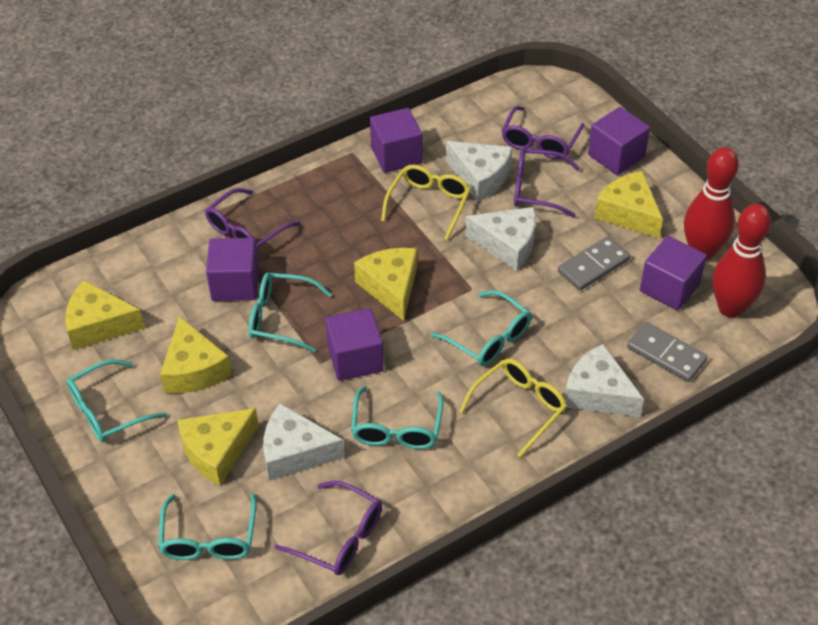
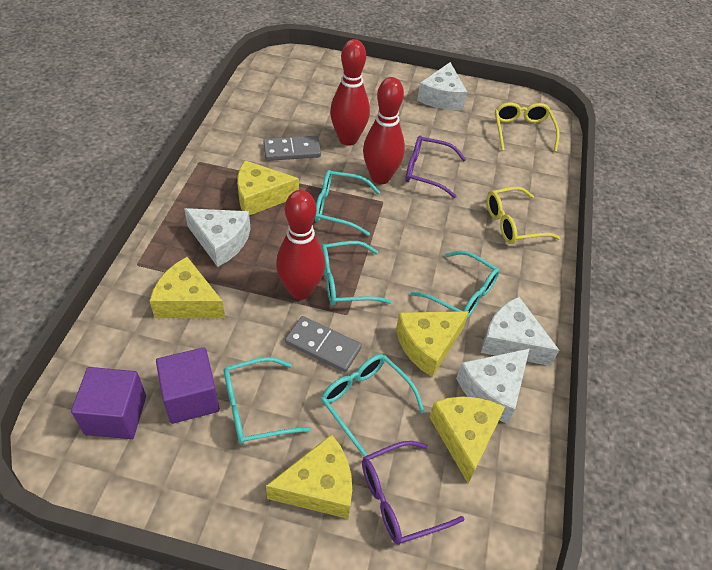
purple cube: 5 -> 2
purple glasses: 4 -> 2
red bowling pin: 2 -> 3

